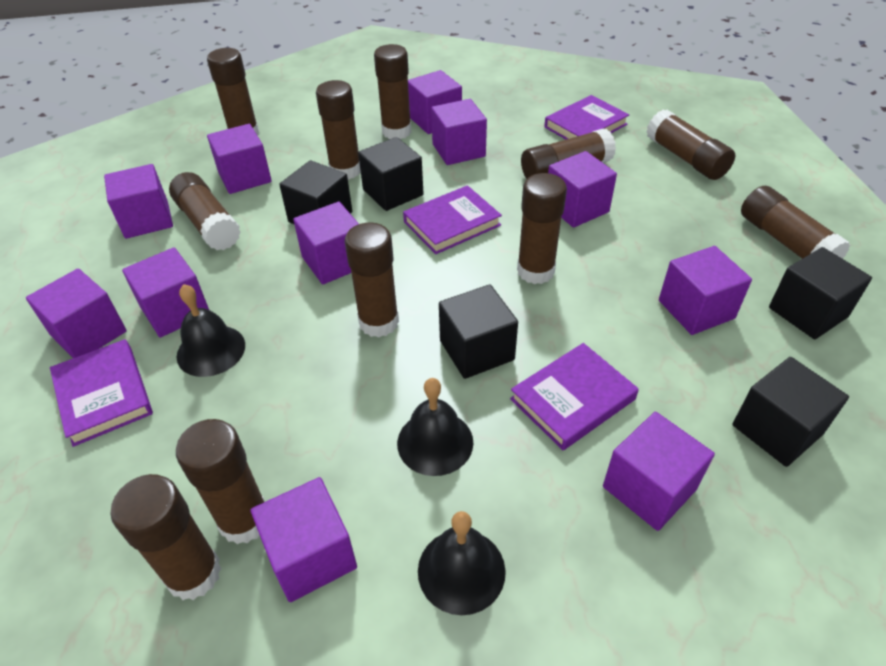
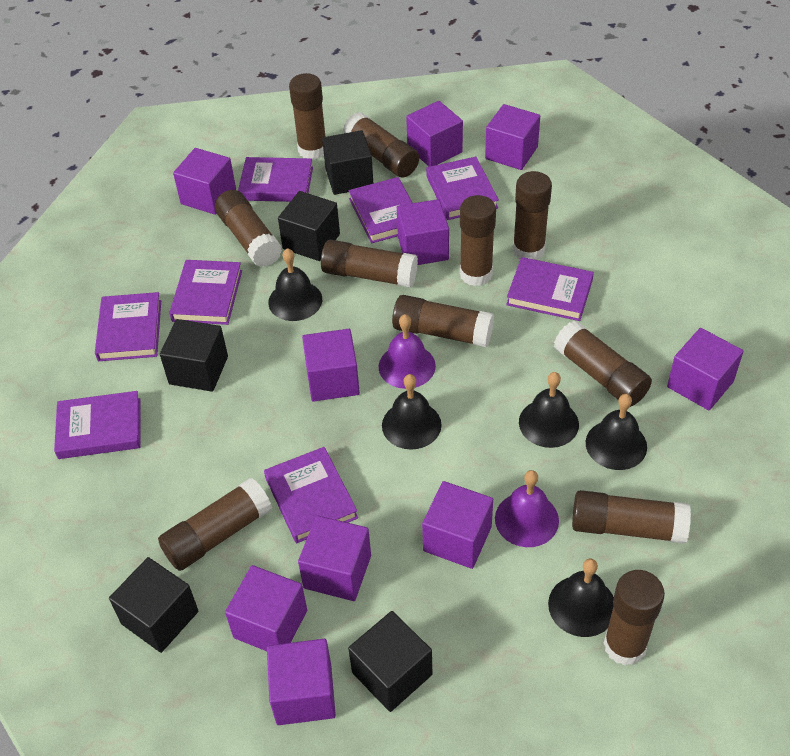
black bell: 3 -> 5
purple bell: 0 -> 2
purple book: 4 -> 8
purple cube: 11 -> 10

